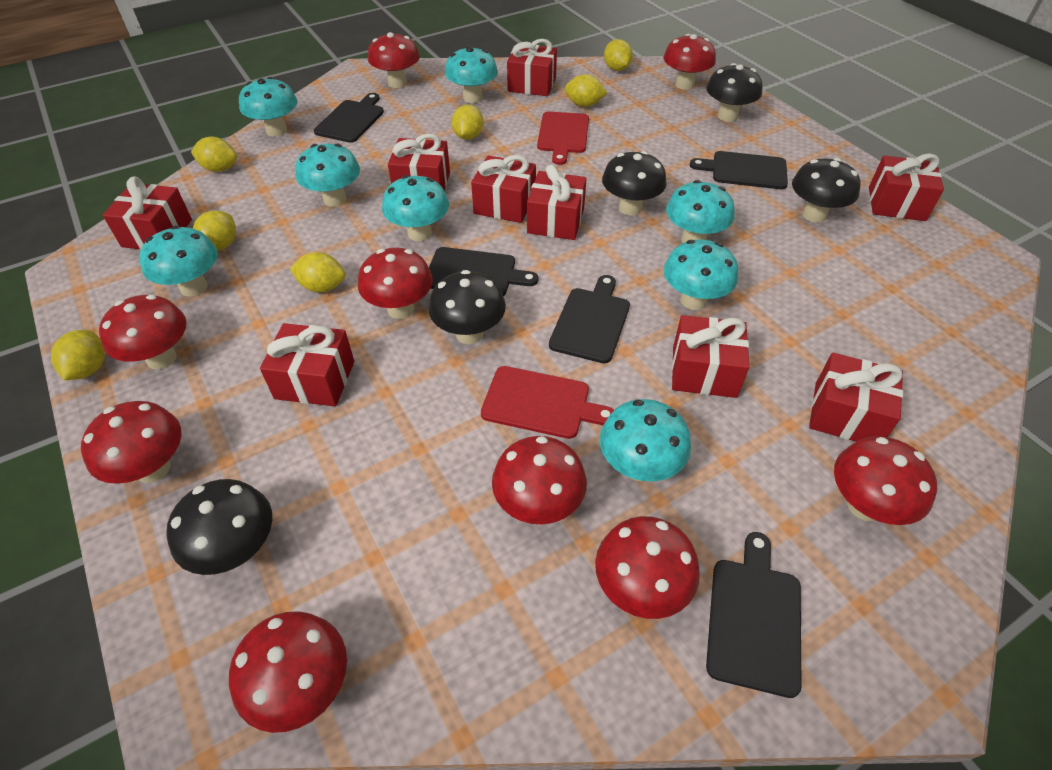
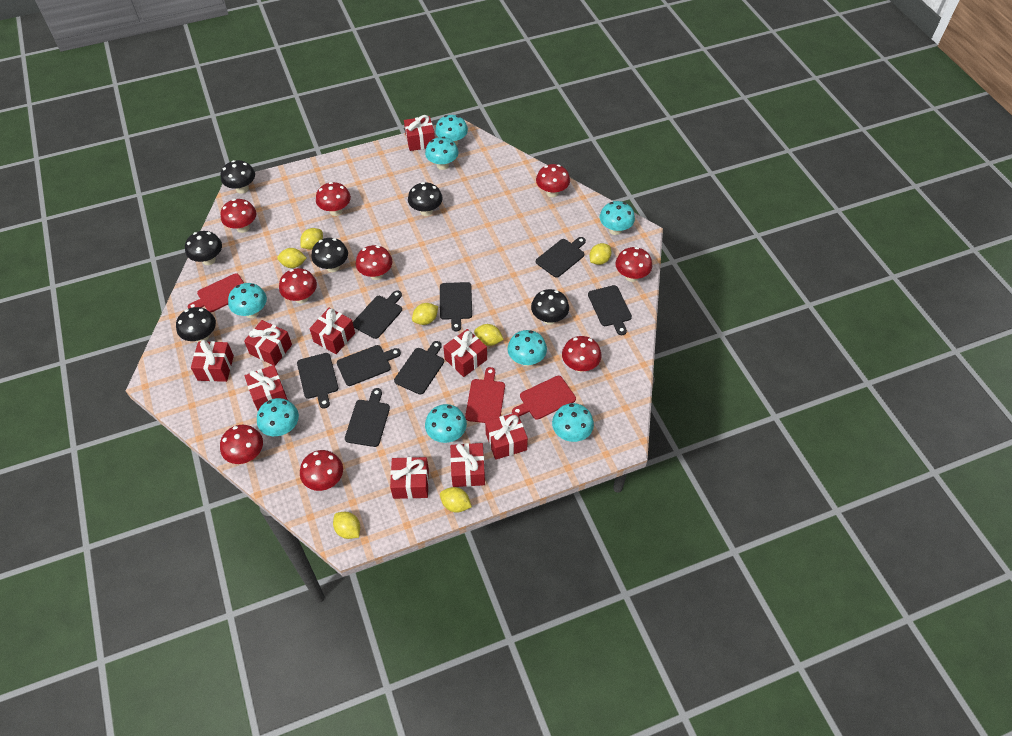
black cutting board: 5 -> 8
black mushroom: 5 -> 6
red cutting board: 2 -> 3

